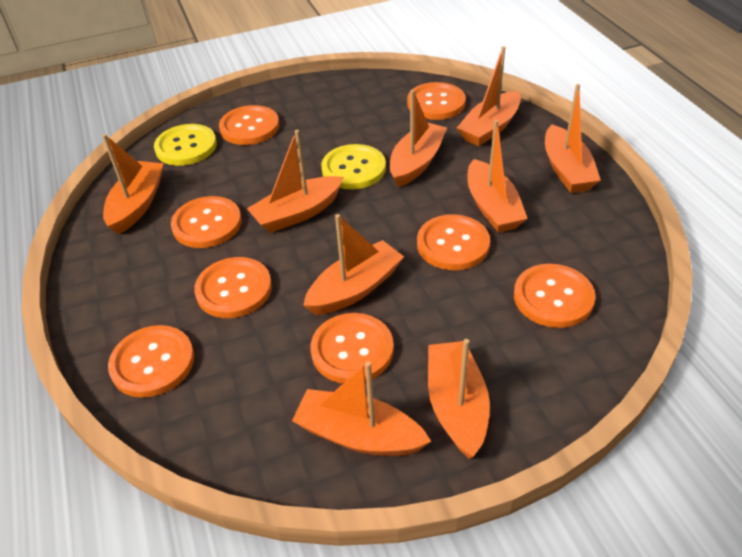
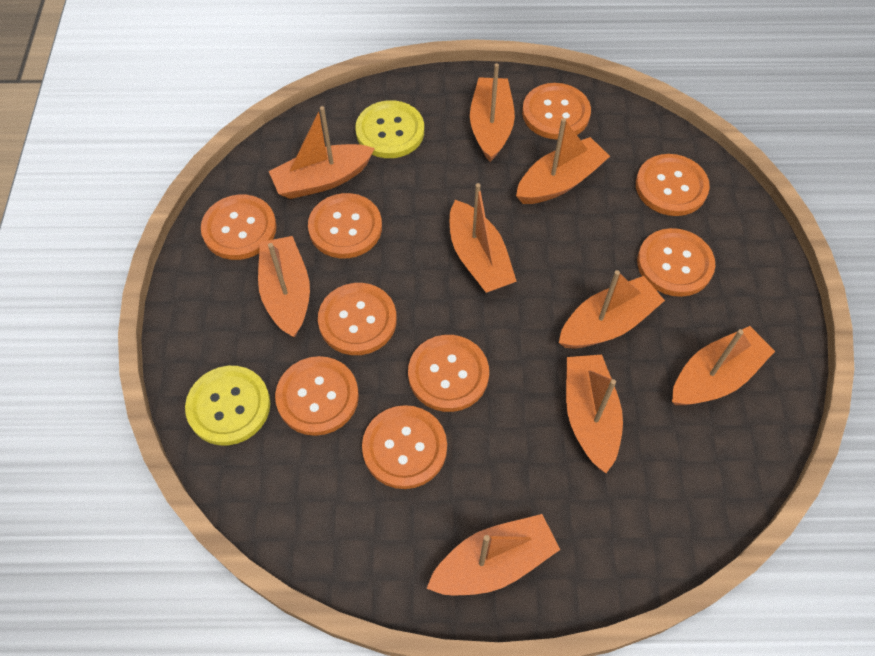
orange button: 8 -> 9

